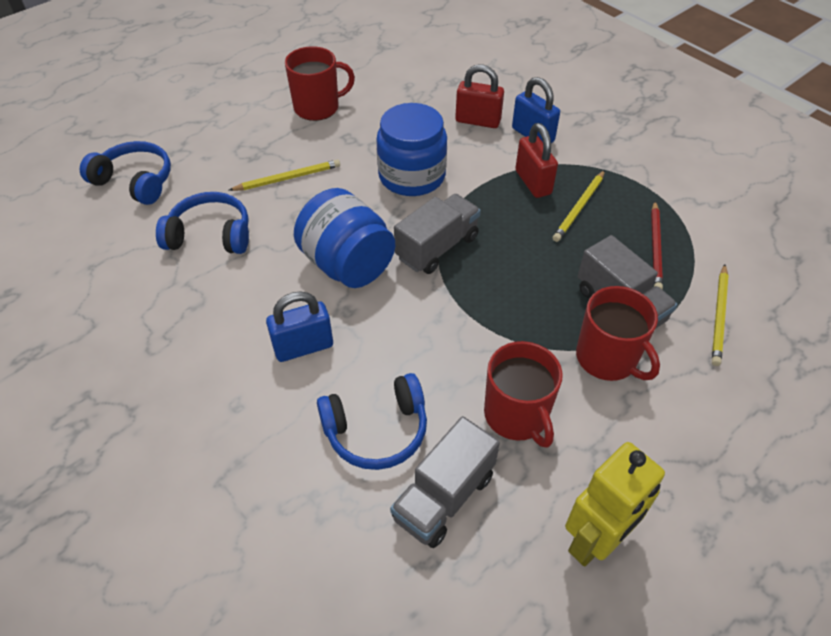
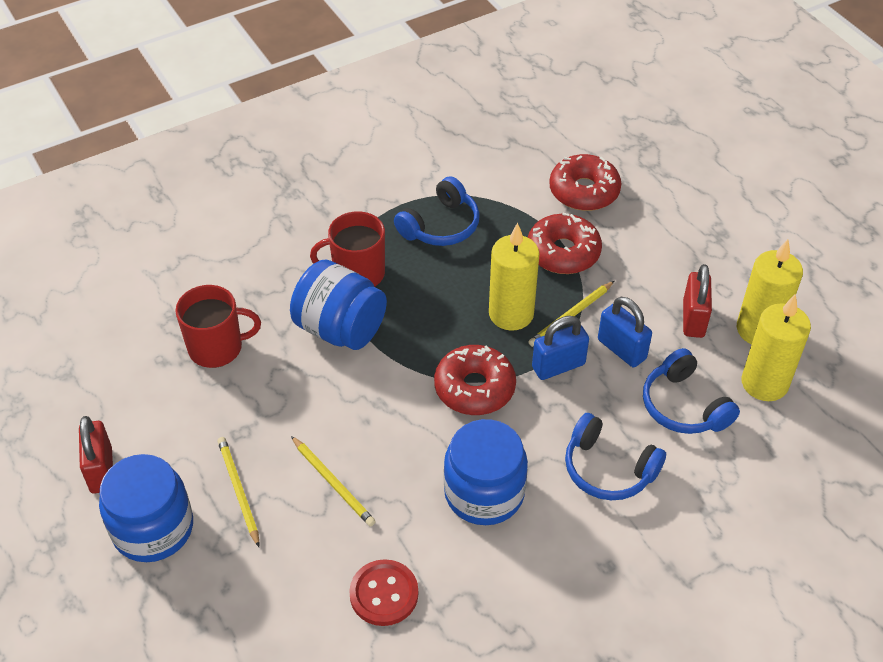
blue jar: 2 -> 3
grey truck: 3 -> 0
red button: 0 -> 1
red donut: 0 -> 3
red mug: 3 -> 2
red pencil: 1 -> 0
yellow candle: 0 -> 3
yellow robot: 1 -> 0

